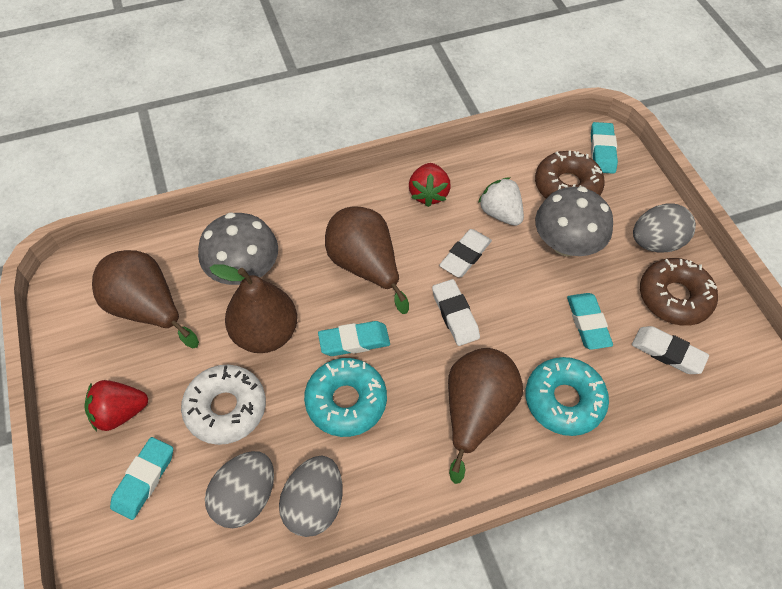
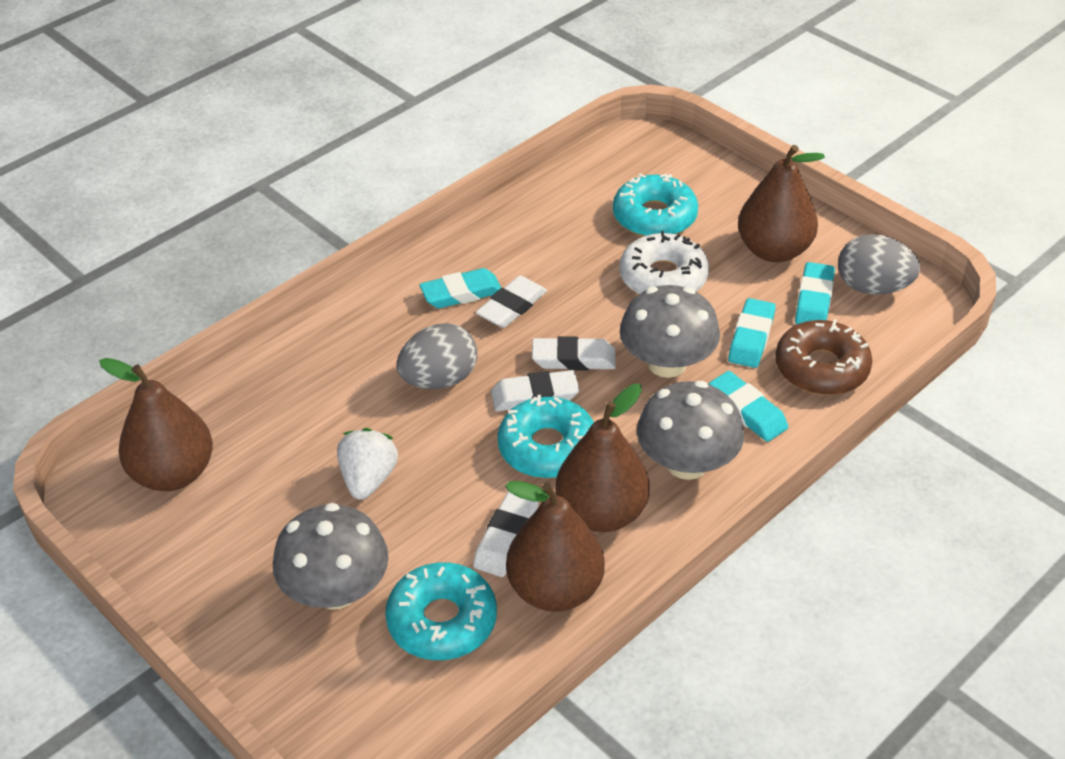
brown donut: 2 -> 1
grey egg: 3 -> 2
grey mushroom: 2 -> 3
red strawberry: 2 -> 0
turquoise donut: 2 -> 3
white eraser: 3 -> 4

